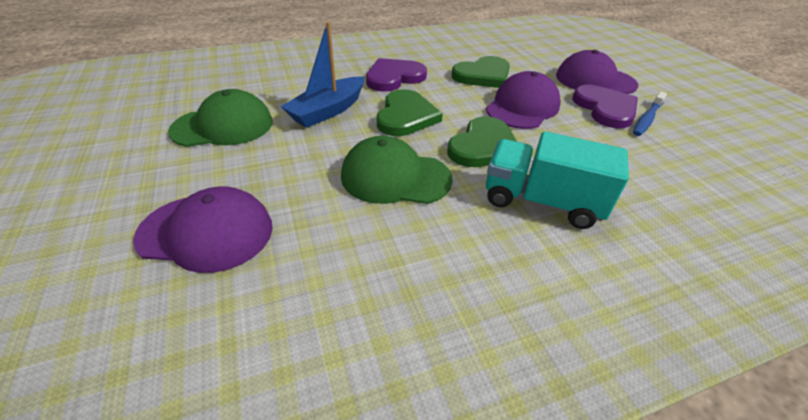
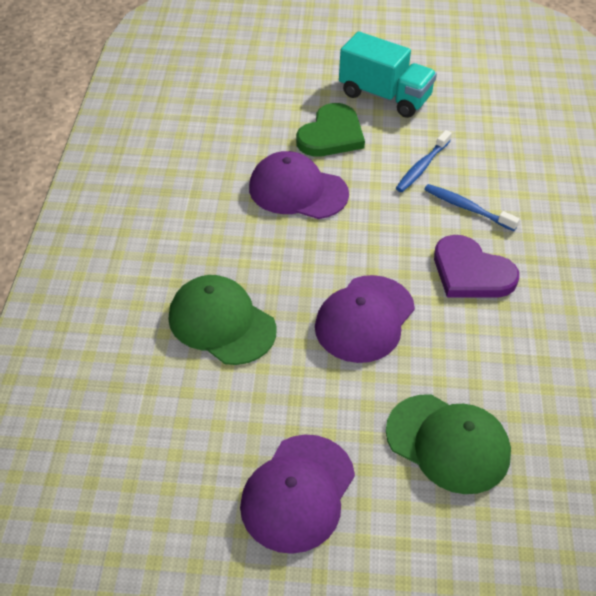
blue boat: 1 -> 0
blue toothbrush: 1 -> 2
green heart: 3 -> 1
purple heart: 2 -> 1

